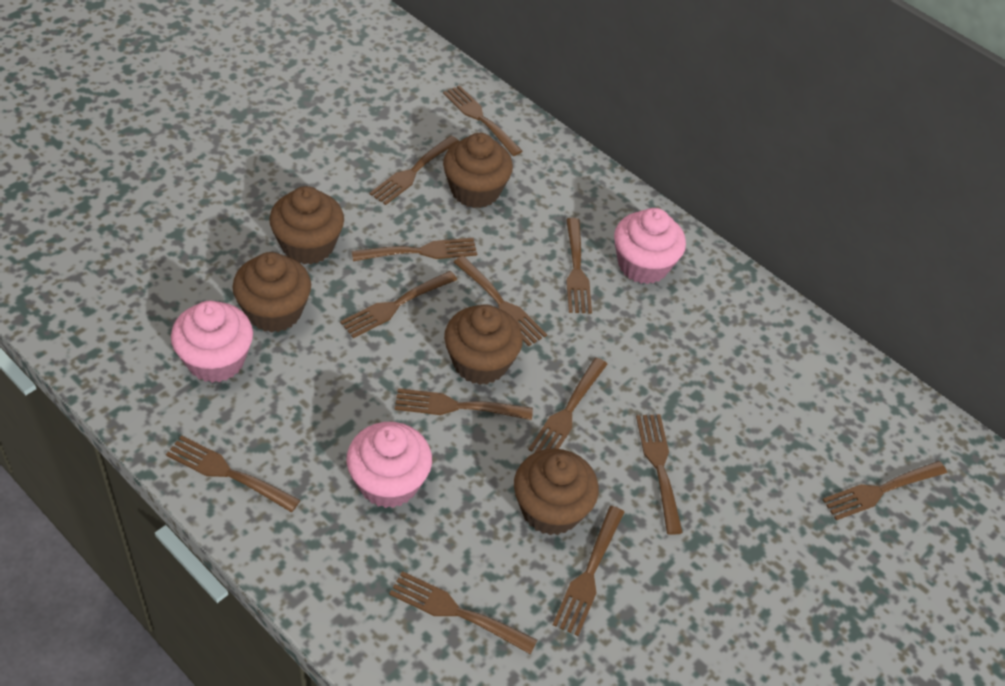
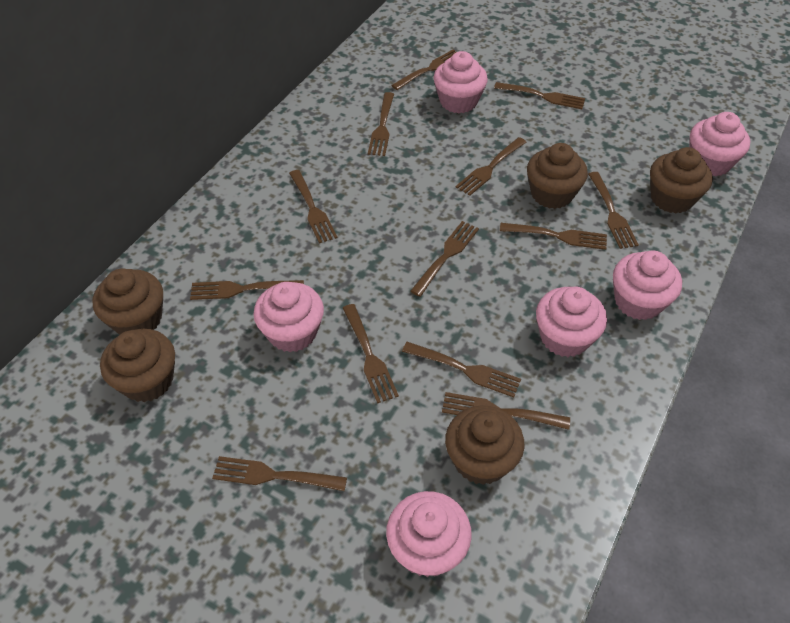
pink cupcake: 3 -> 6

